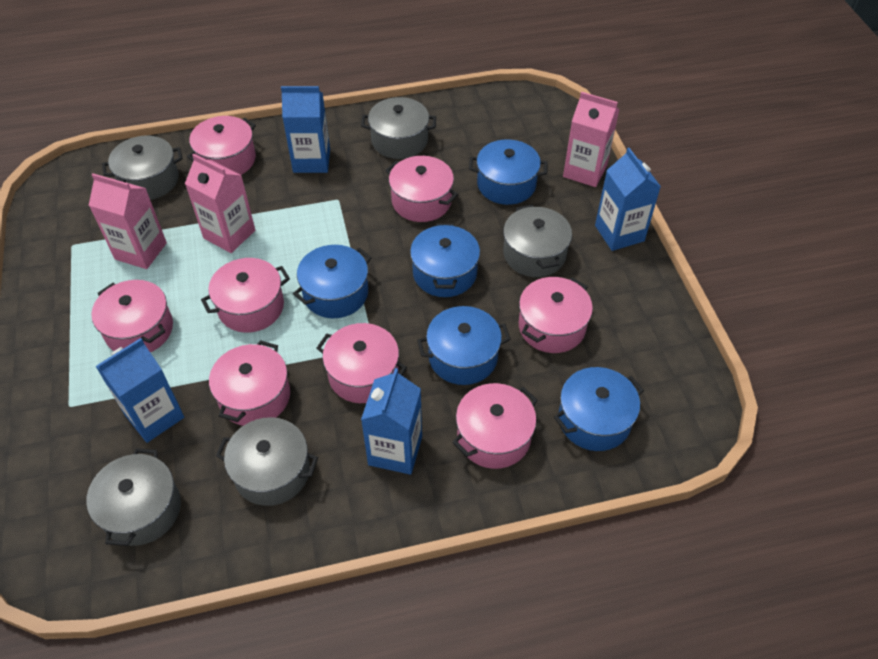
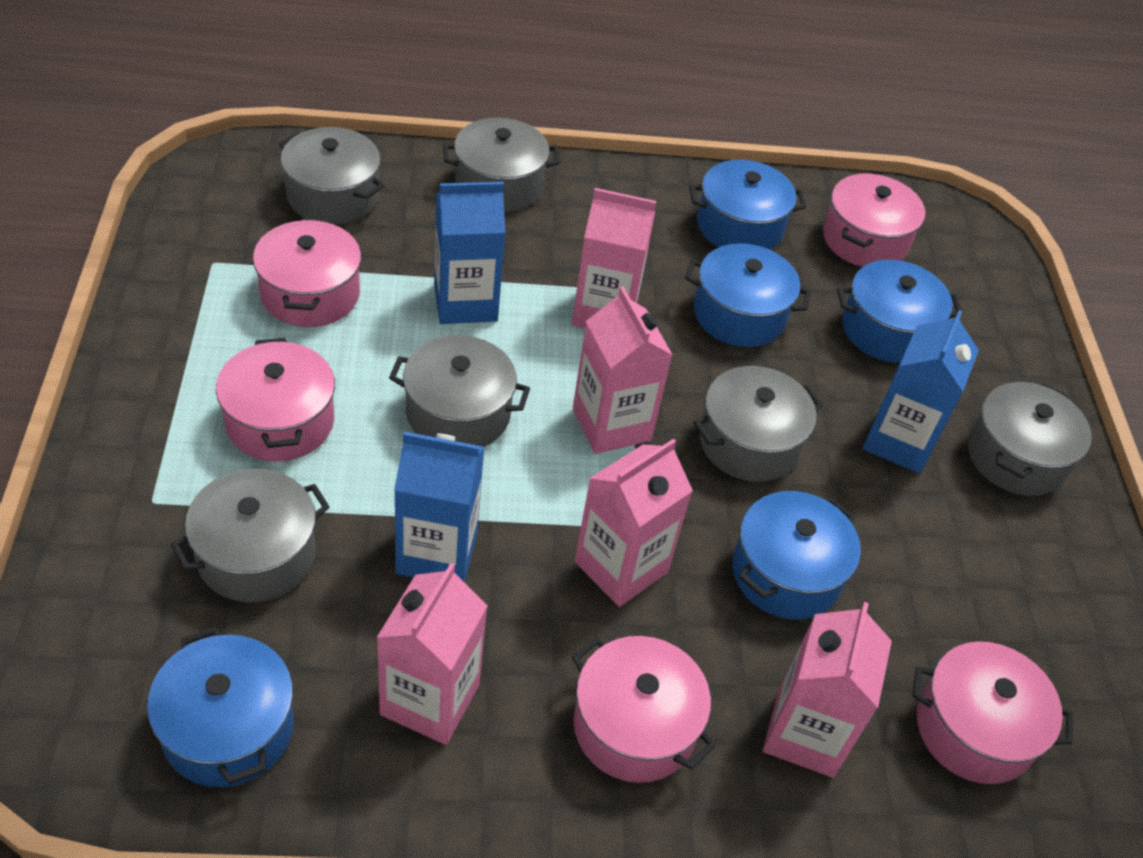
blue carton: 4 -> 3
grey pot: 5 -> 6
pink carton: 3 -> 5
pink pot: 8 -> 5

